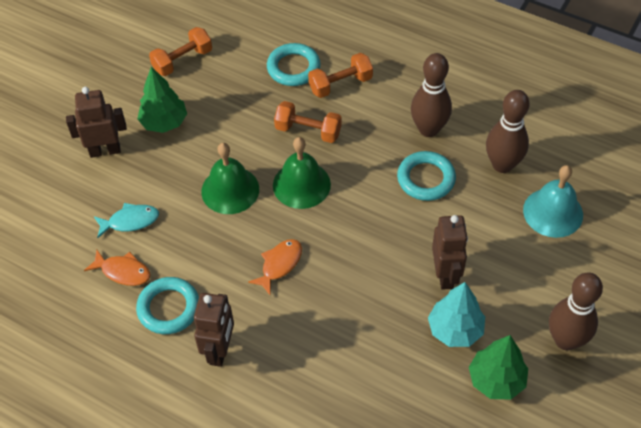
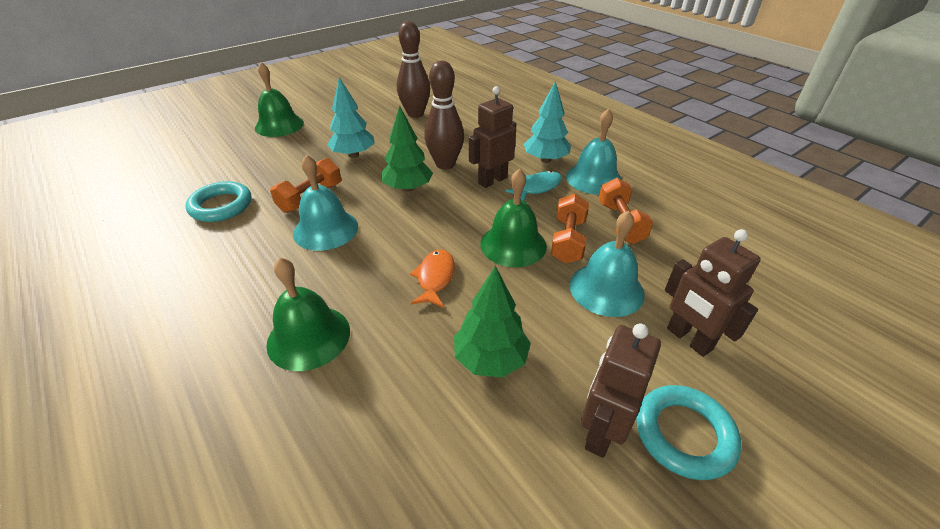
brown bowling pin: 3 -> 2
green bell: 2 -> 3
orange fish: 2 -> 1
turquoise bell: 1 -> 3
turquoise ring: 3 -> 2
turquoise tree: 1 -> 2

